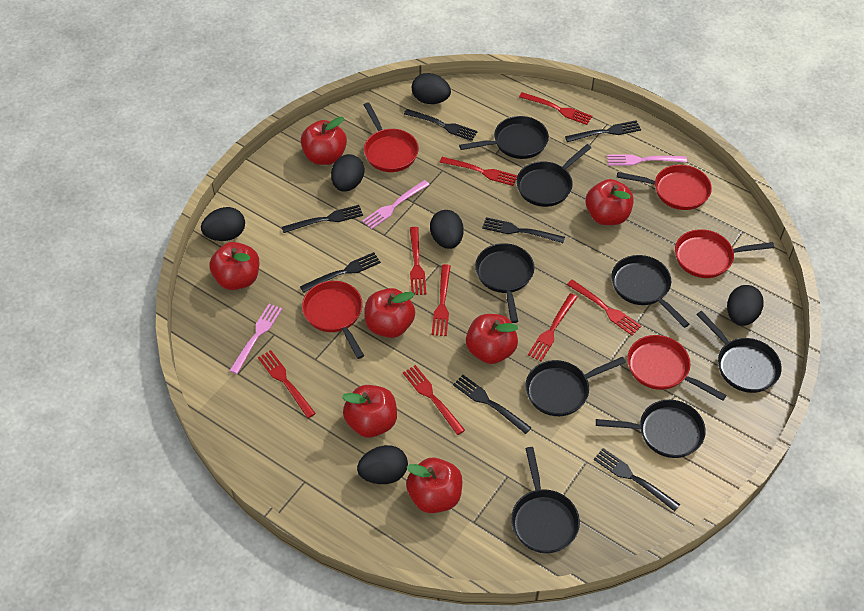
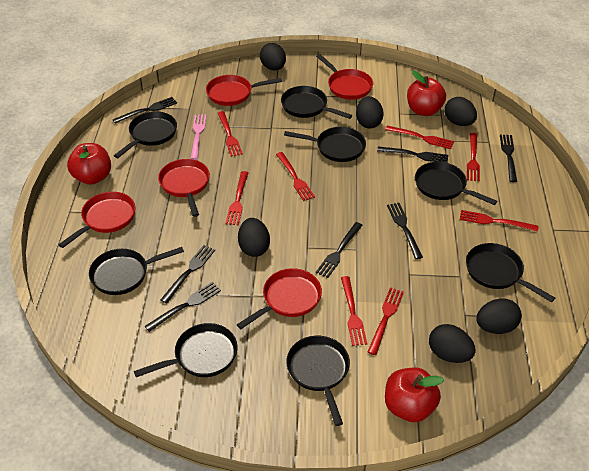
pink fork: 3 -> 1
red apple: 7 -> 3

